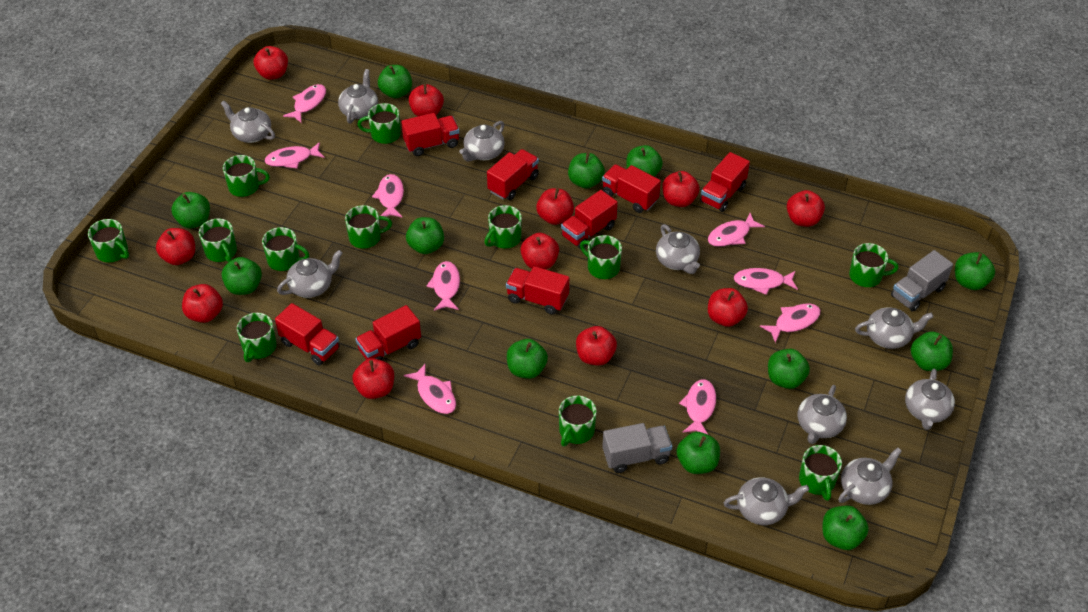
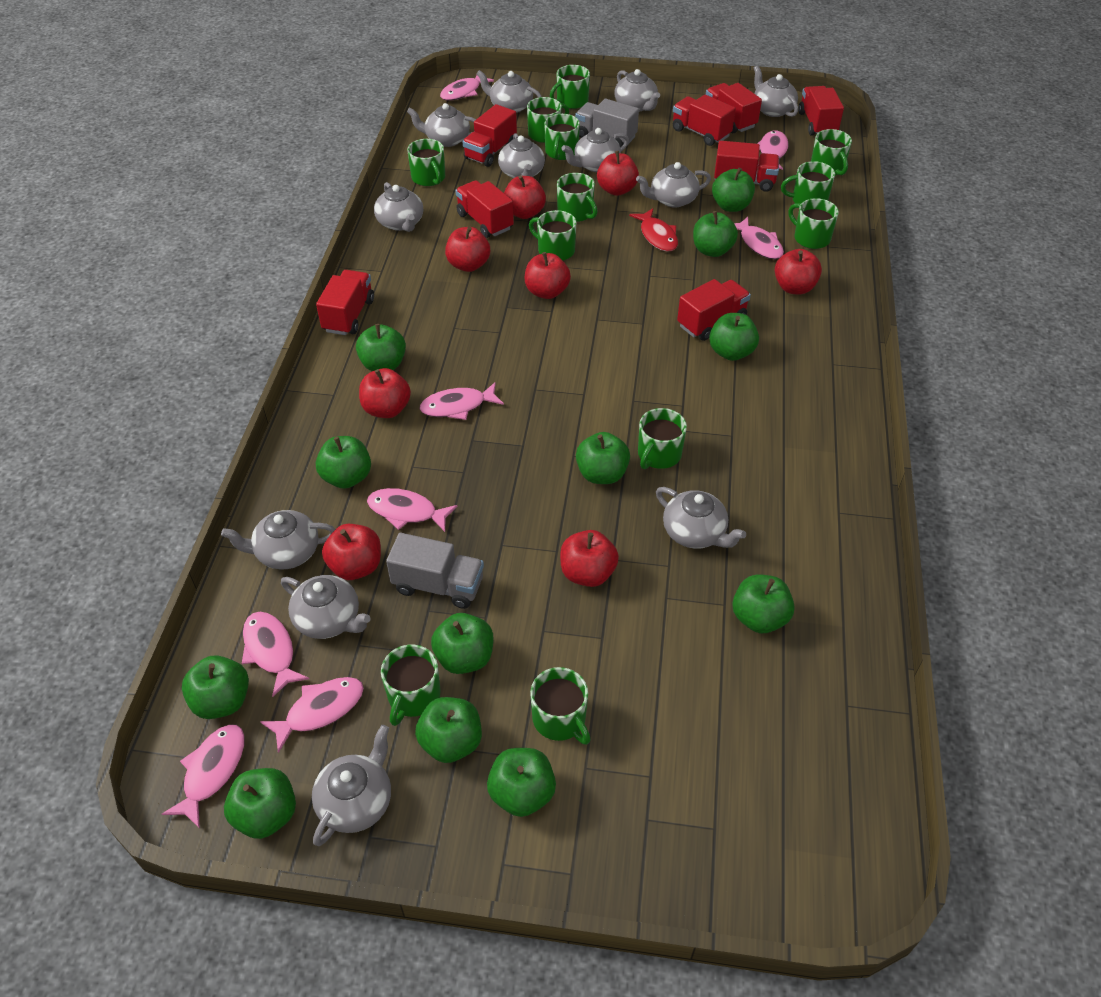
grey teapot: 10 -> 12
pink fish: 9 -> 8
red apple: 11 -> 8
red fish: 0 -> 1

